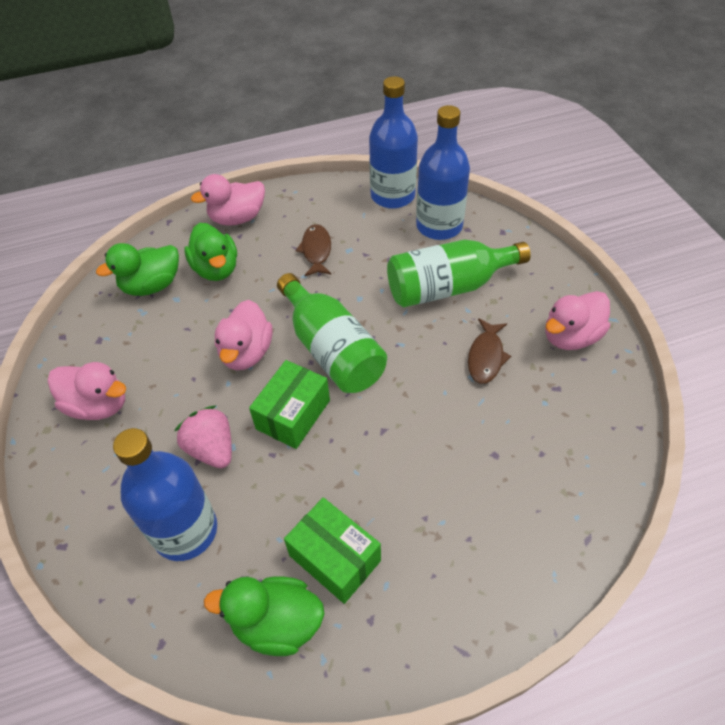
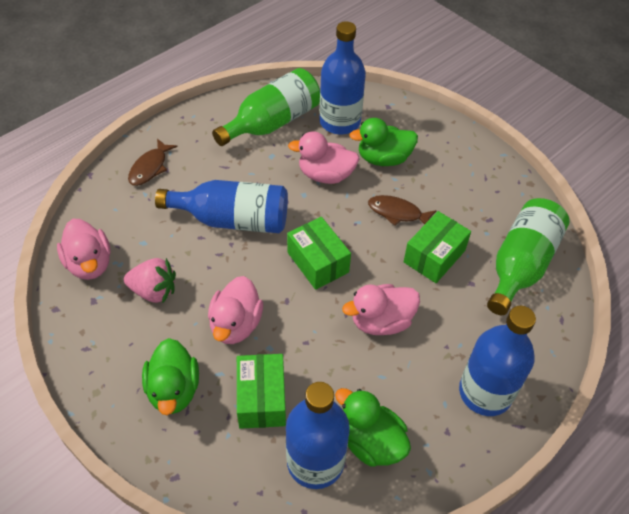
blue bottle: 3 -> 4
green box: 2 -> 3

